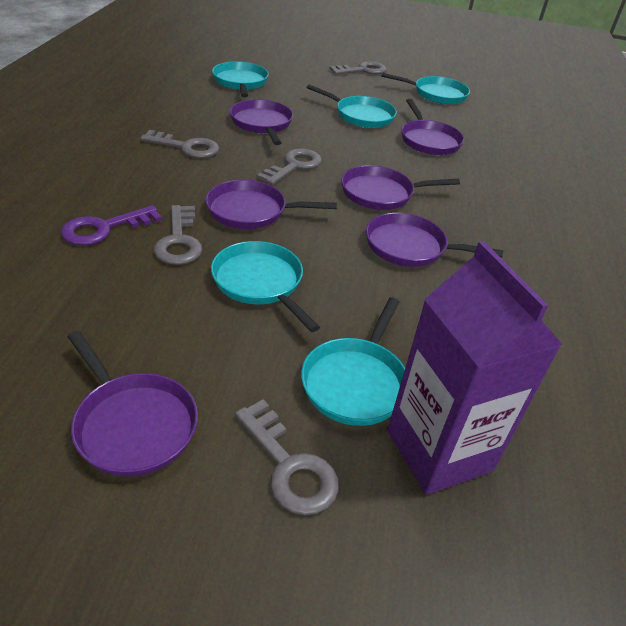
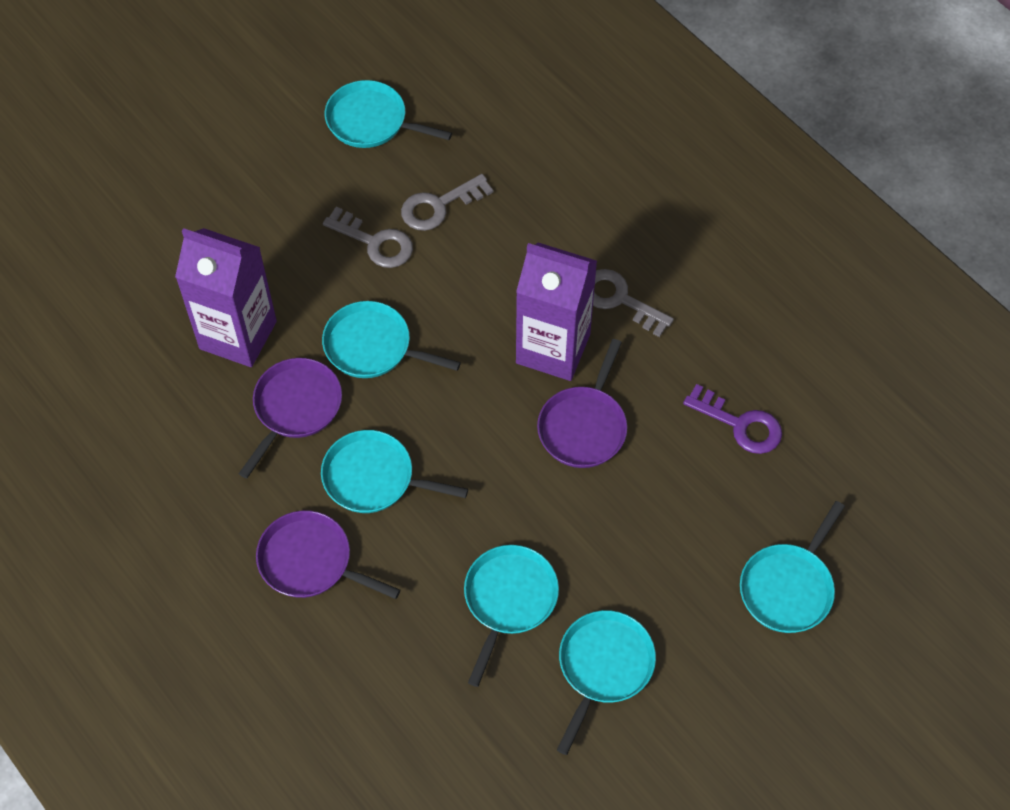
grey key: 5 -> 3
purple carton: 1 -> 2
purple pan: 6 -> 3
turquoise pan: 5 -> 6

